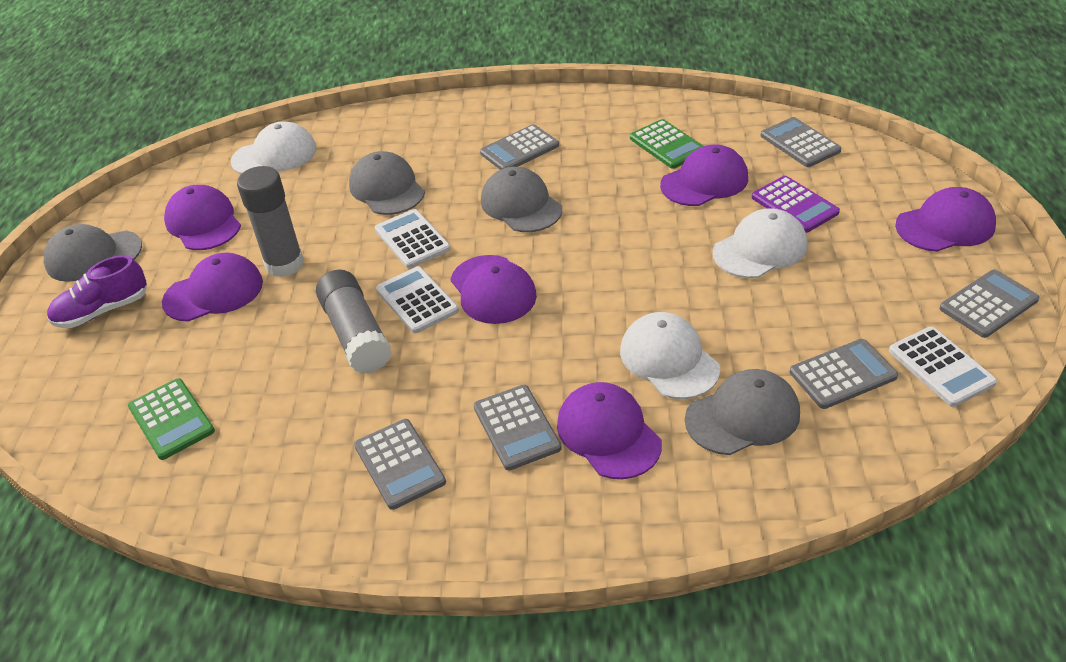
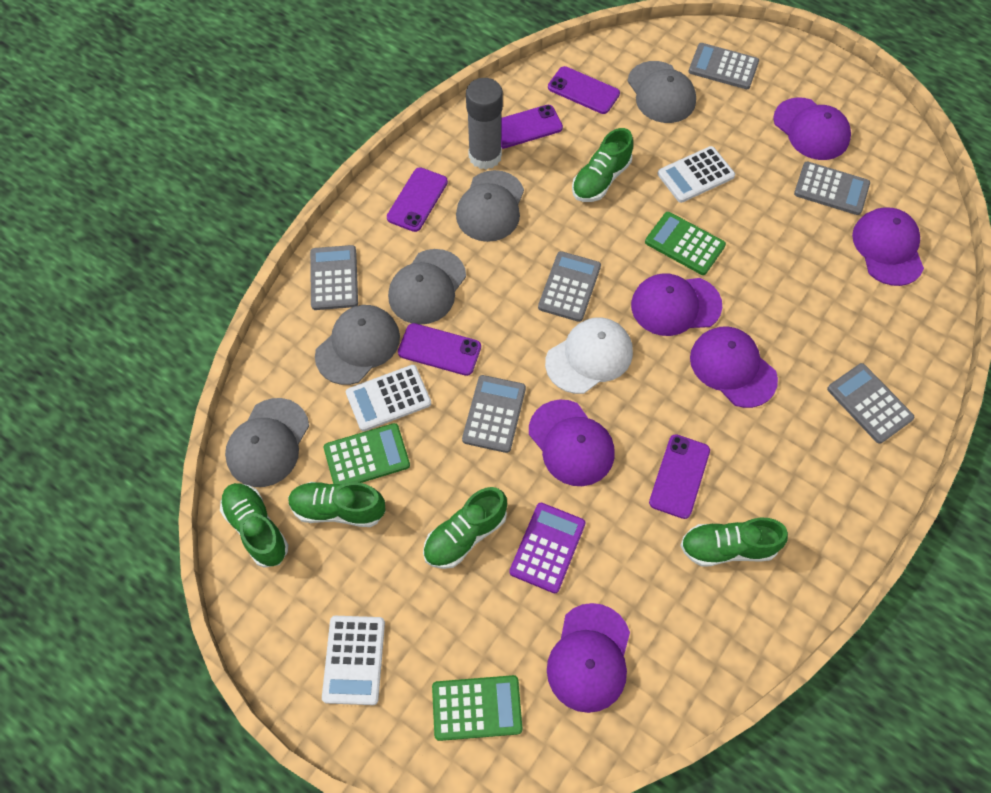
green calculator: 2 -> 3
green shoe: 0 -> 5
grey cap: 4 -> 5
grey glue stick: 2 -> 1
purple phone: 0 -> 5
purple shoe: 1 -> 0
white cap: 3 -> 1

